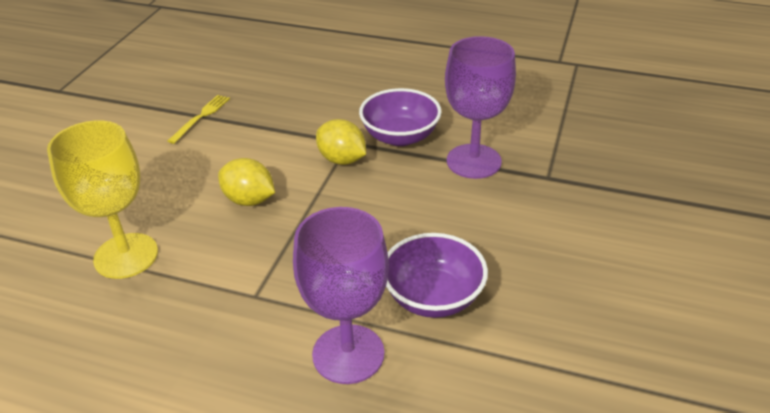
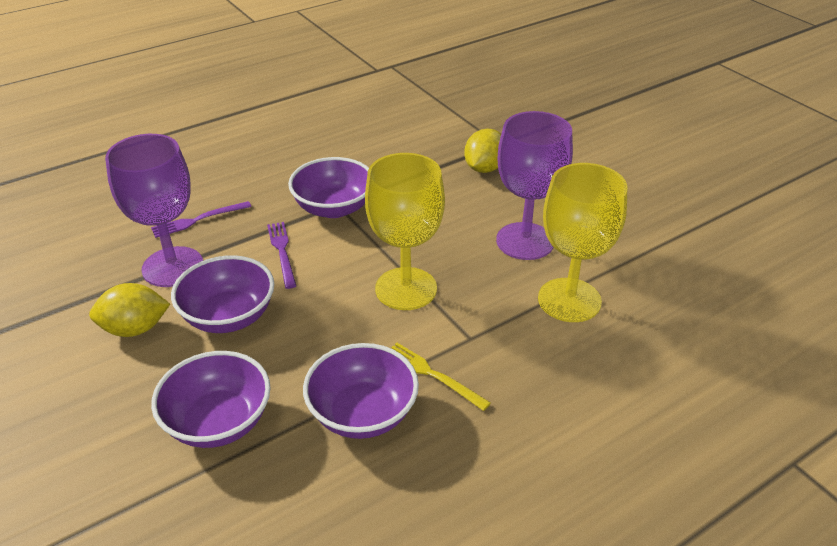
purple bowl: 2 -> 4
purple fork: 0 -> 2
yellow goblet: 1 -> 2

